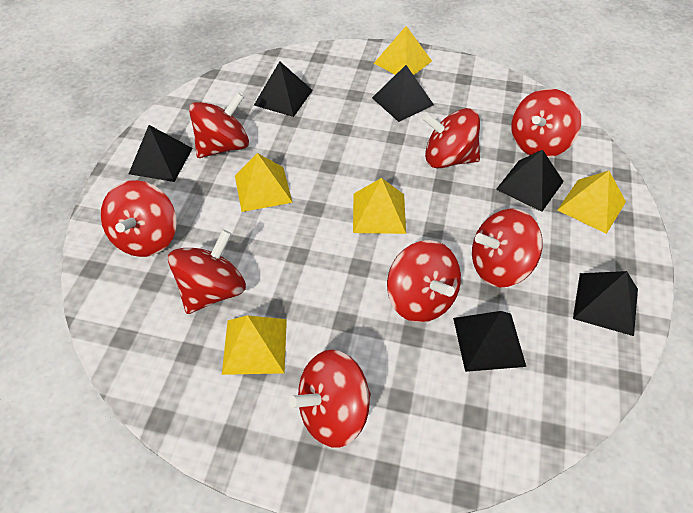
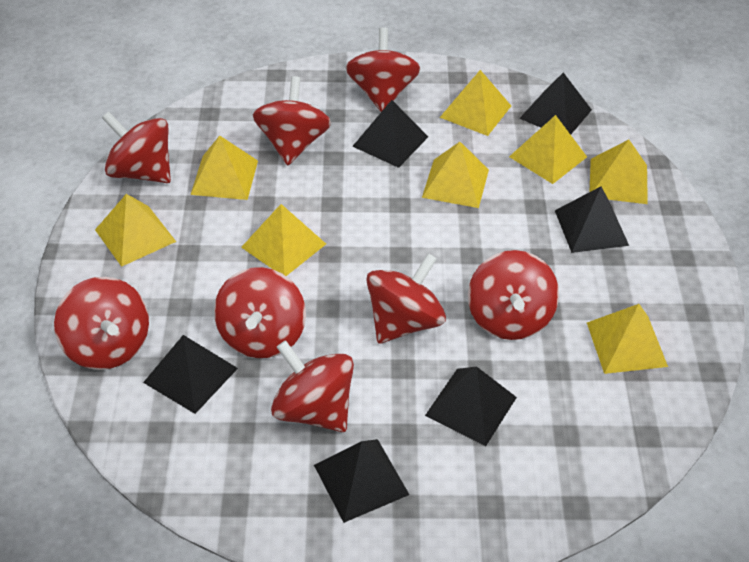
yellow pyramid: 5 -> 8

